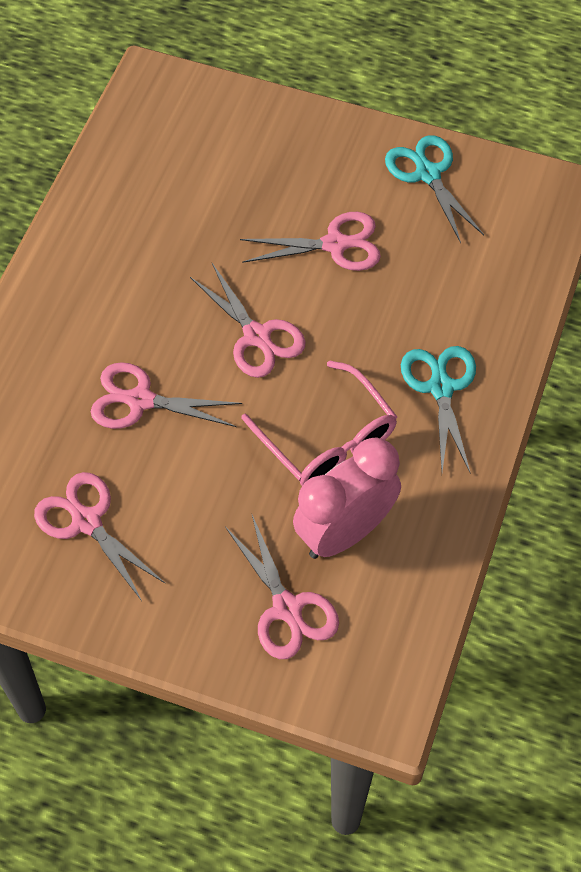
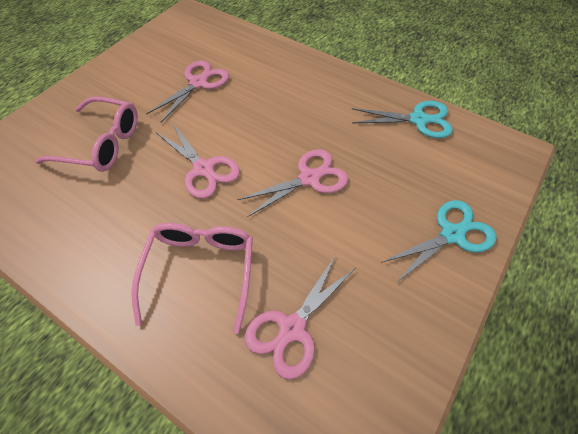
pink clock: 1 -> 0
pink glasses: 1 -> 2
pink scissors: 5 -> 4

